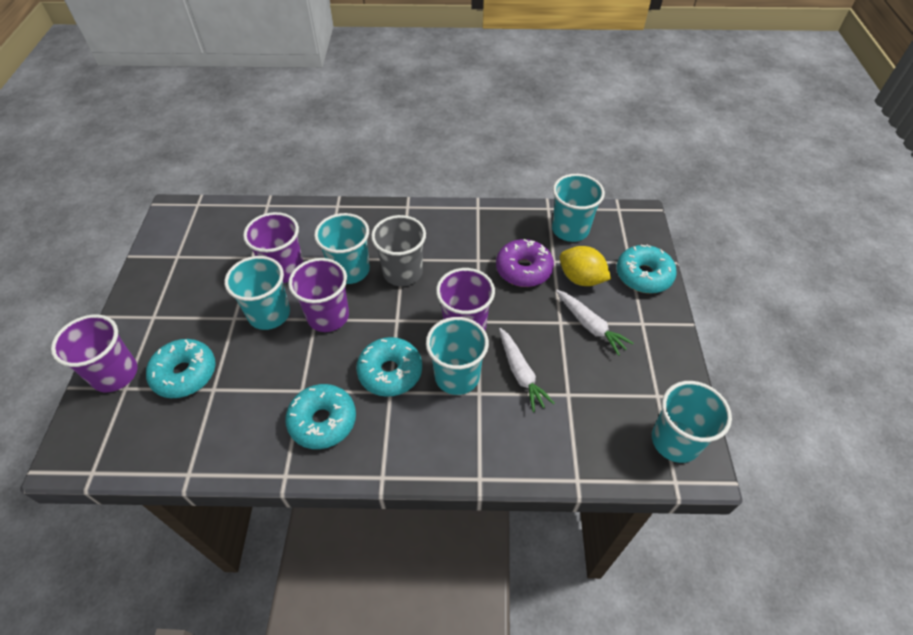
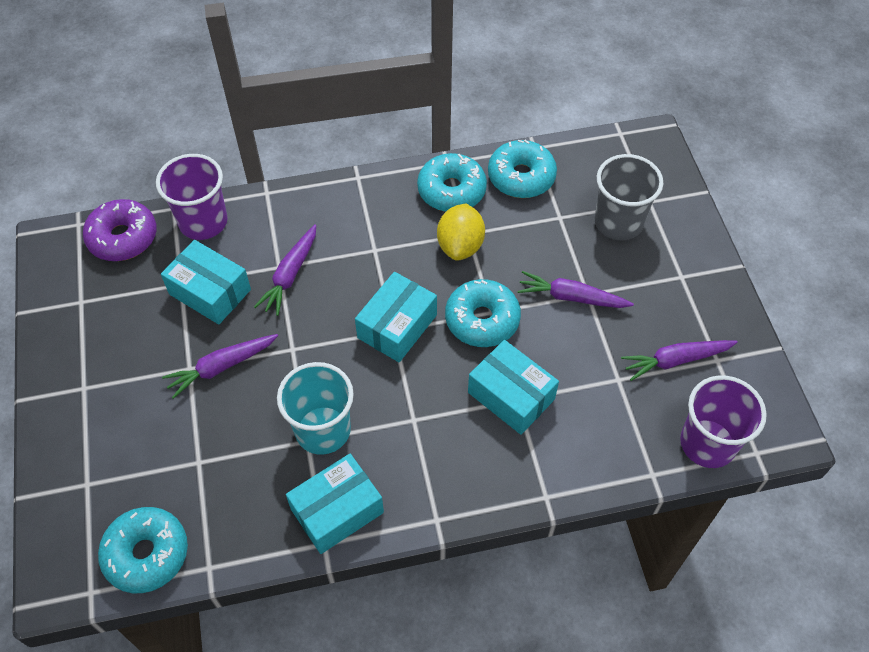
purple carrot: 0 -> 4
purple cup: 4 -> 2
turquoise box: 0 -> 4
turquoise cup: 5 -> 1
white carrot: 2 -> 0

